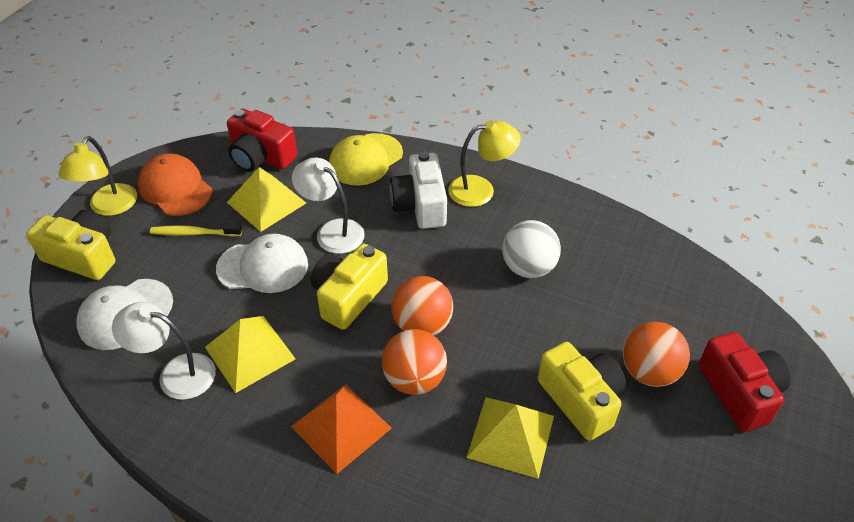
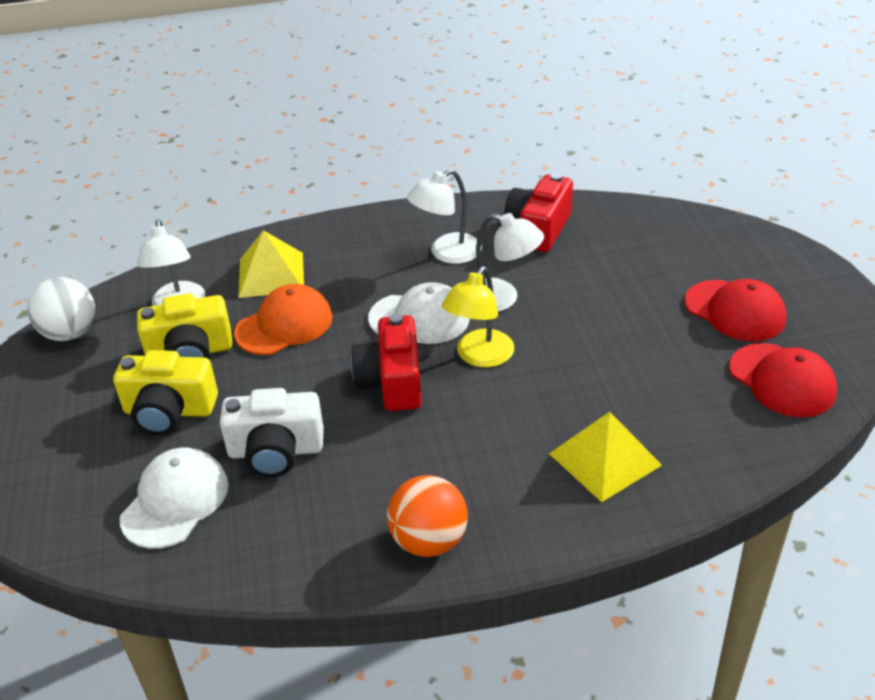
orange ball: 3 -> 1
orange pyramid: 1 -> 0
red cap: 0 -> 2
white lamp: 2 -> 3
yellow camera: 3 -> 2
yellow cap: 1 -> 0
yellow lamp: 2 -> 1
yellow pyramid: 3 -> 2
yellow toothbrush: 1 -> 0

